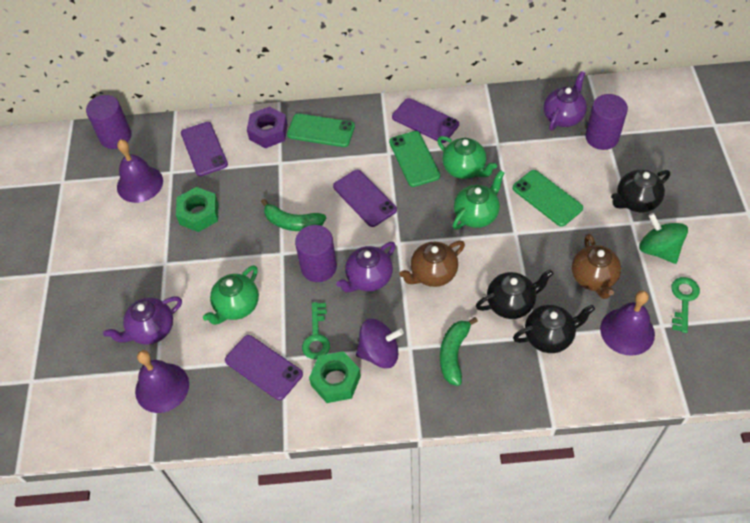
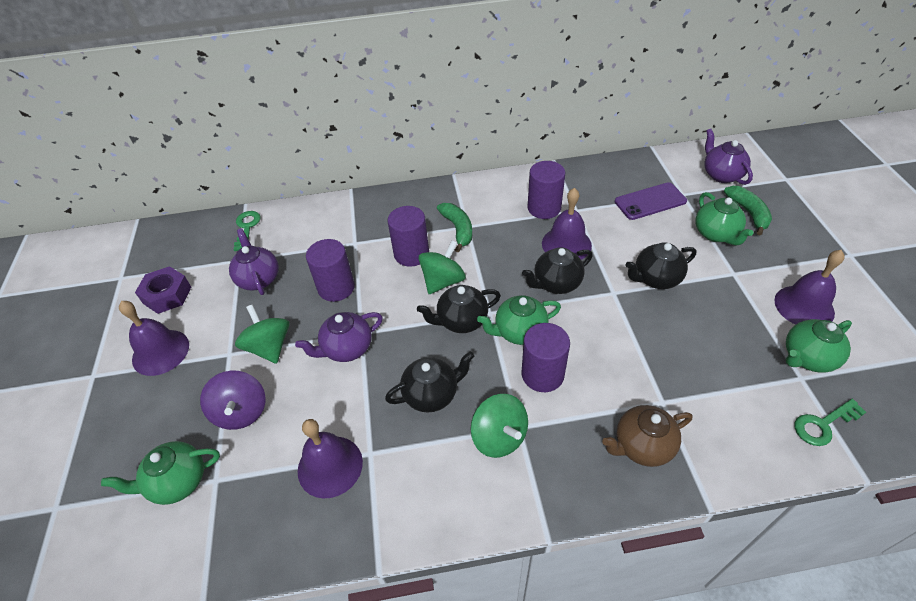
black teapot: 3 -> 4
brown teapot: 2 -> 1
green nut: 2 -> 0
green phone: 3 -> 0
green spinning top: 1 -> 3
green teapot: 3 -> 4
purple bell: 3 -> 4
purple cylinder: 3 -> 4
purple phone: 4 -> 1

